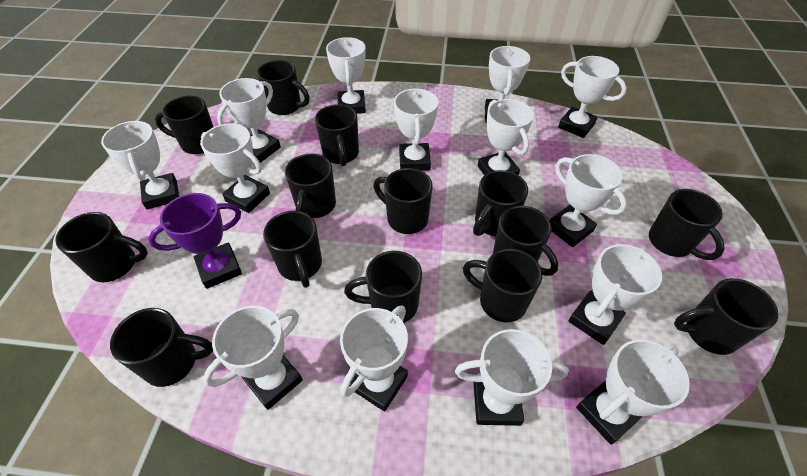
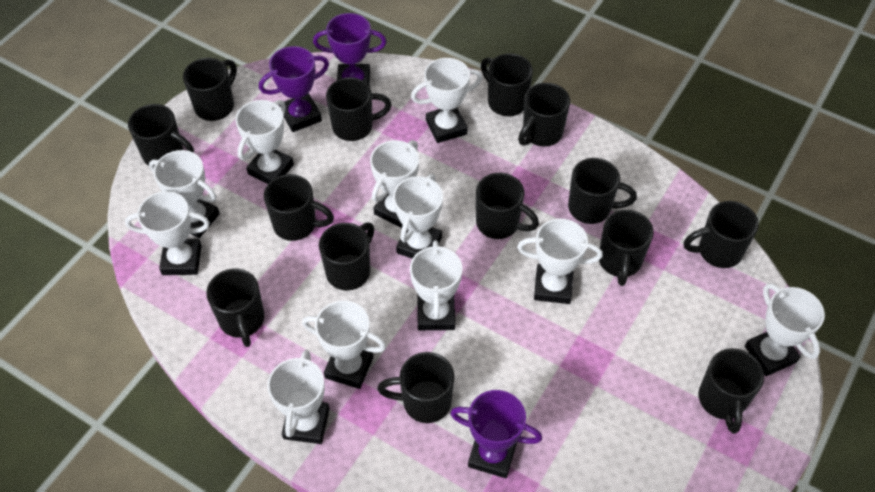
purple trophy: 1 -> 3
white trophy: 14 -> 11

